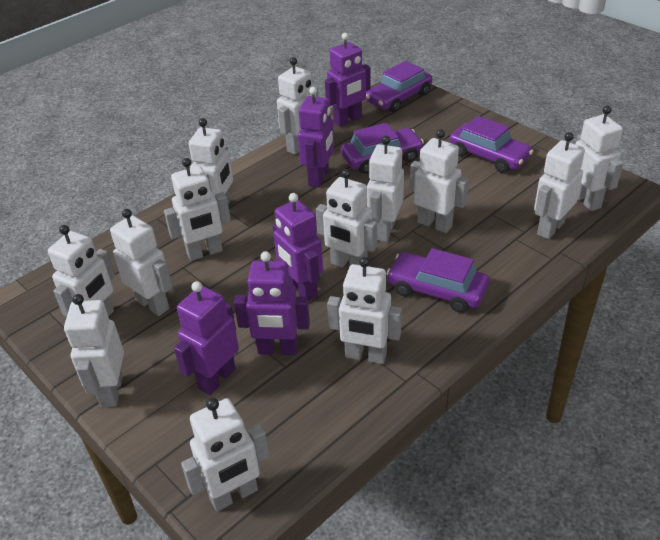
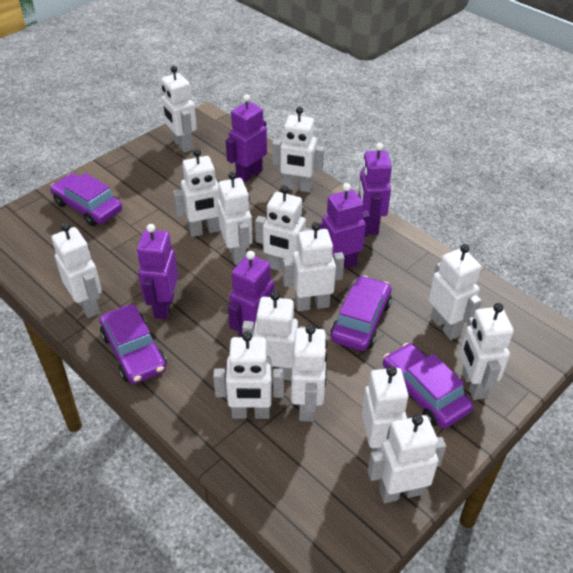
white robot: 13 -> 14

